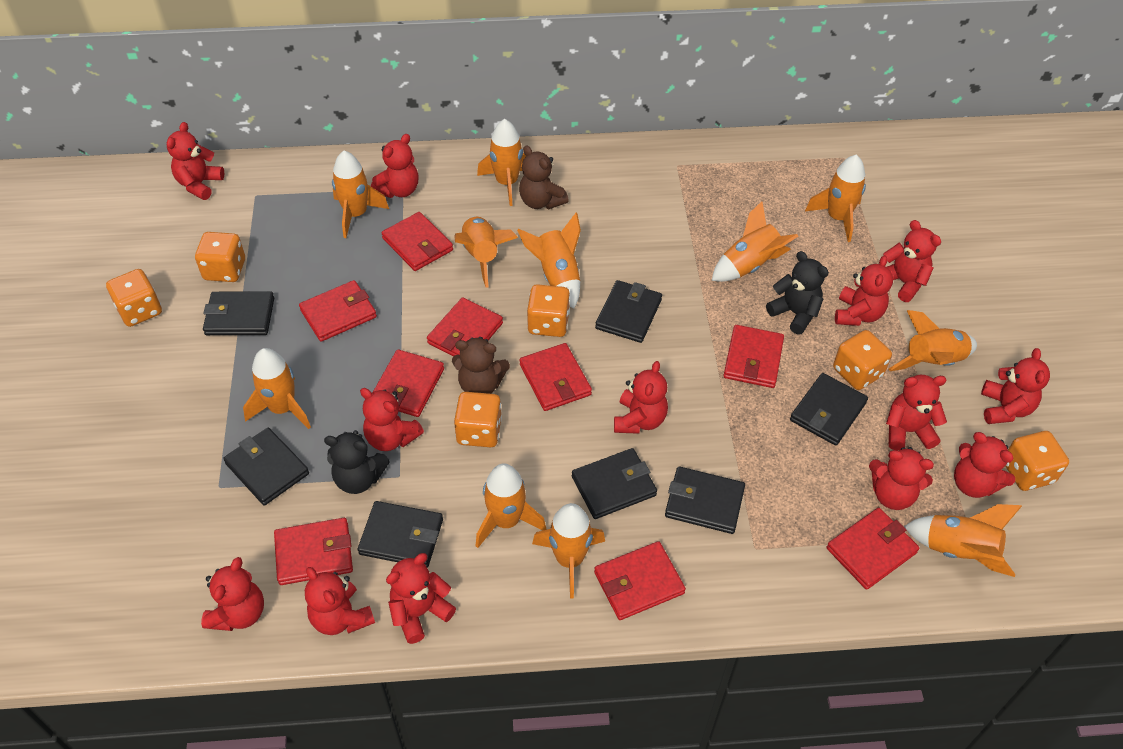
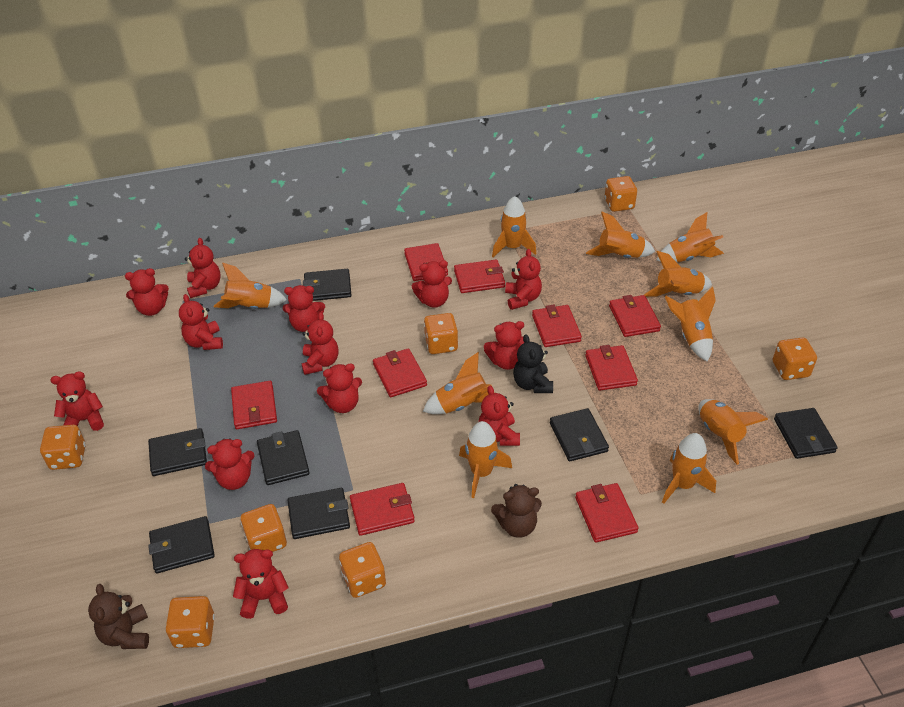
black teddy bear: 2 -> 1
orange dice: 6 -> 7
orange rocket: 11 -> 10

